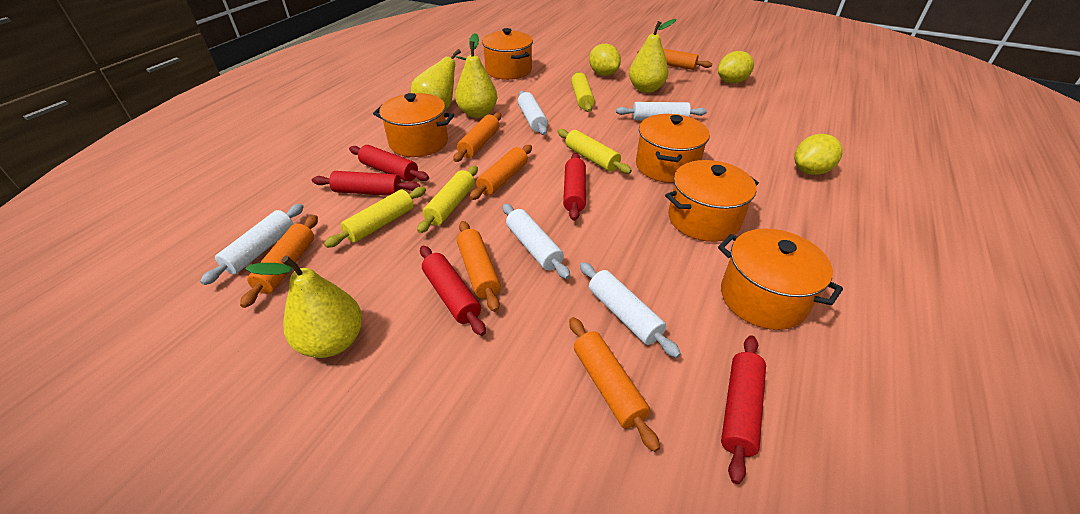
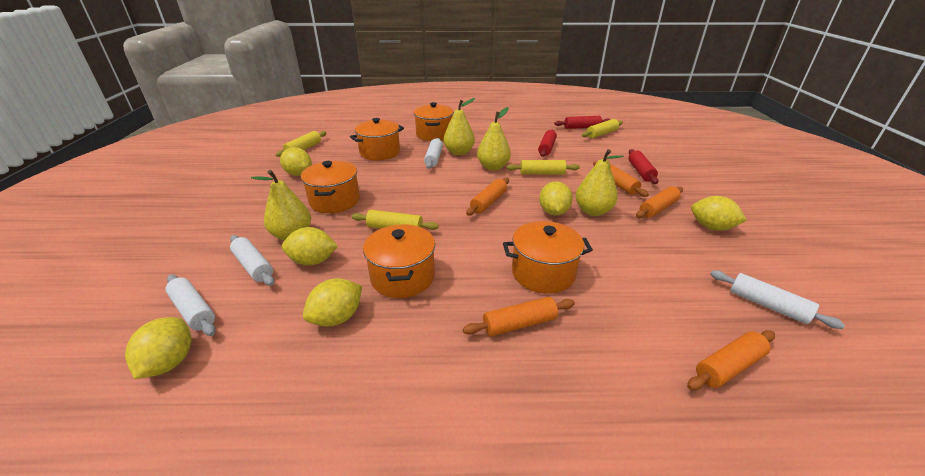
orange rolling pin: 6 -> 5
red rolling pin: 5 -> 3
white rolling pin: 5 -> 4
yellow lemon: 3 -> 6

